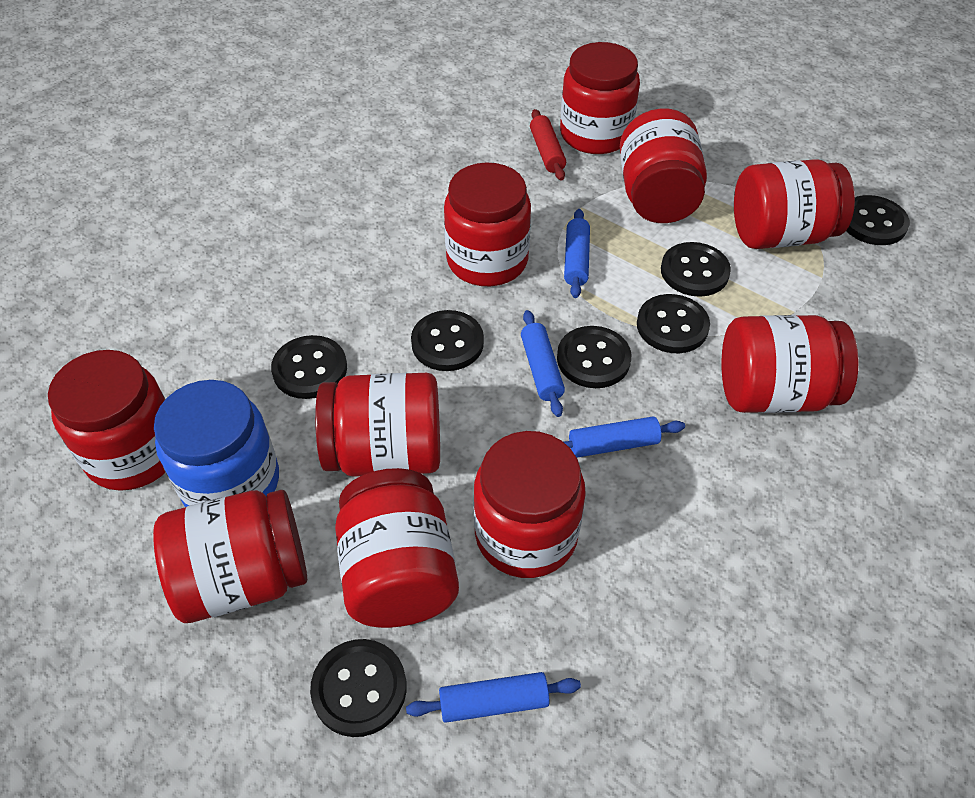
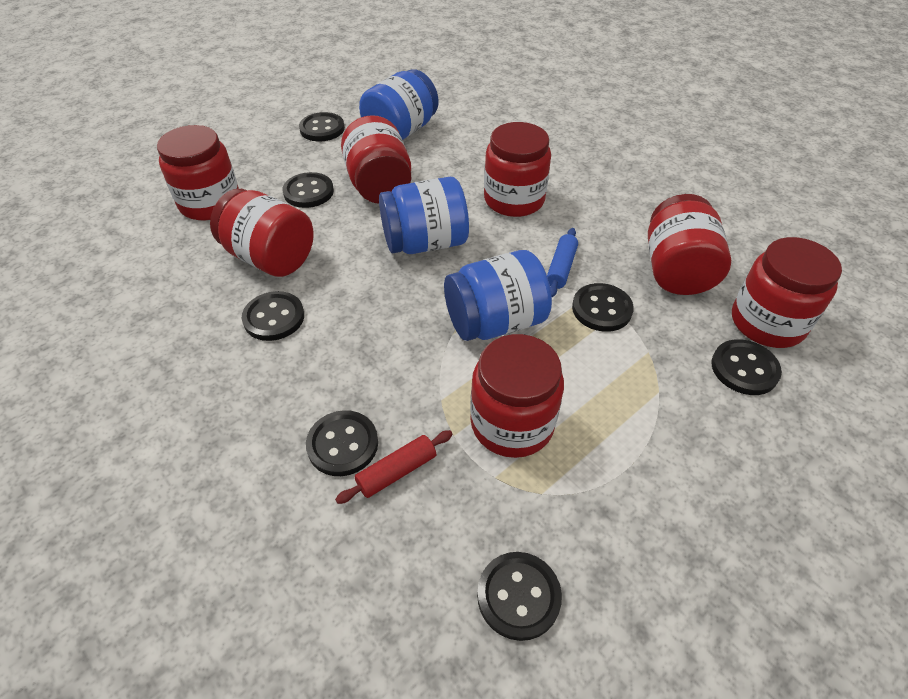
blue jar: 1 -> 3
blue rolling pin: 4 -> 1
red jar: 10 -> 7

